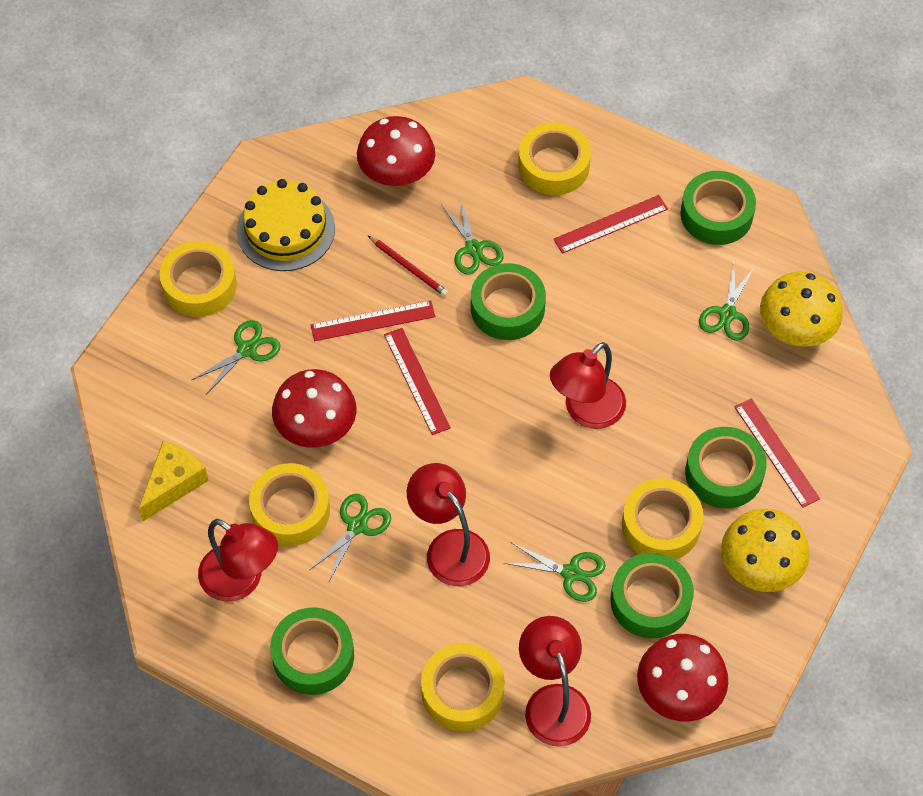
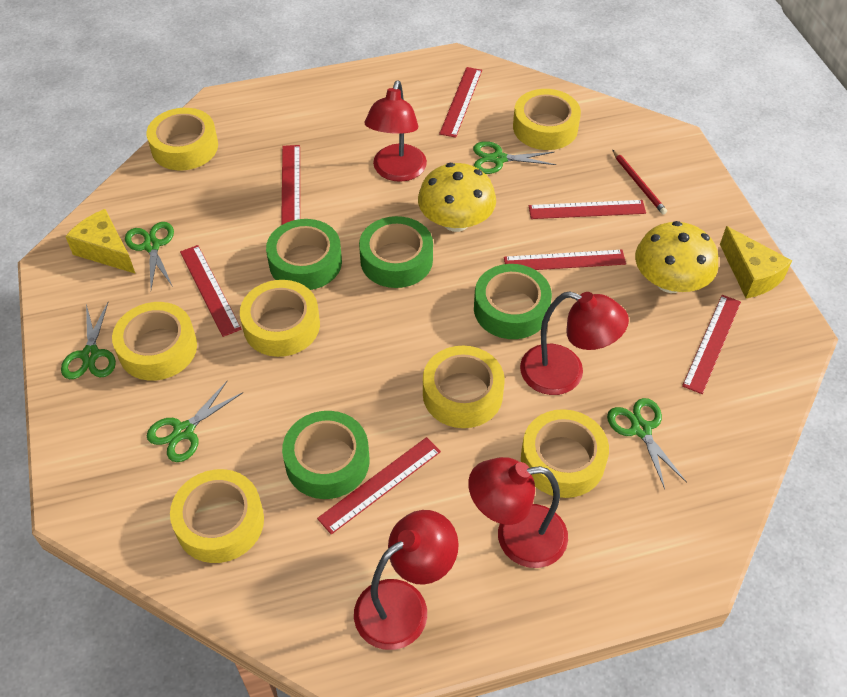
green tape: 5 -> 4
red mushroom: 3 -> 0
red ruler: 4 -> 7
yellow cake: 1 -> 0
yellow cheese: 1 -> 2
yellow tape: 5 -> 7

